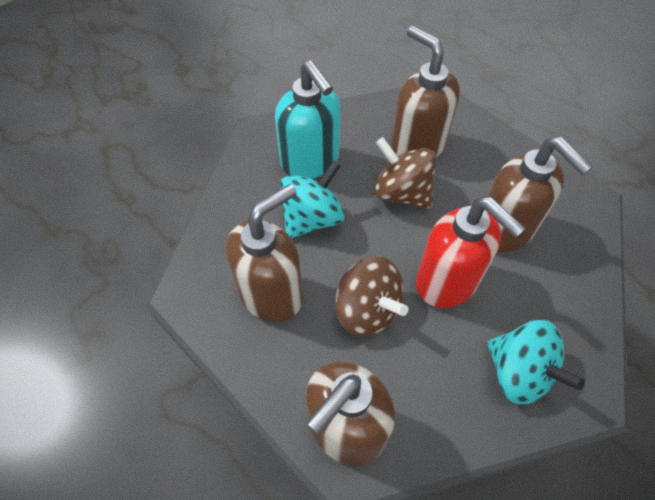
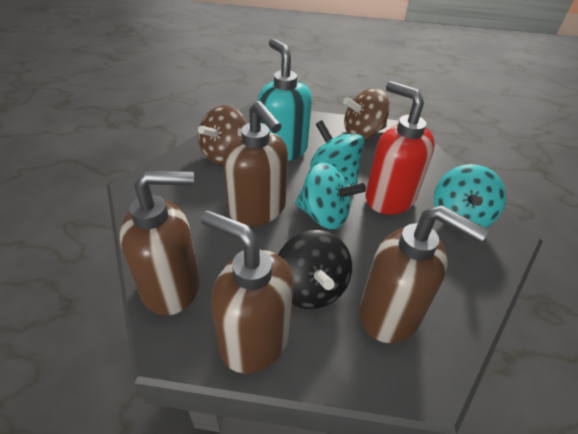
black spinning top: 0 -> 1
turquoise spinning top: 2 -> 3

